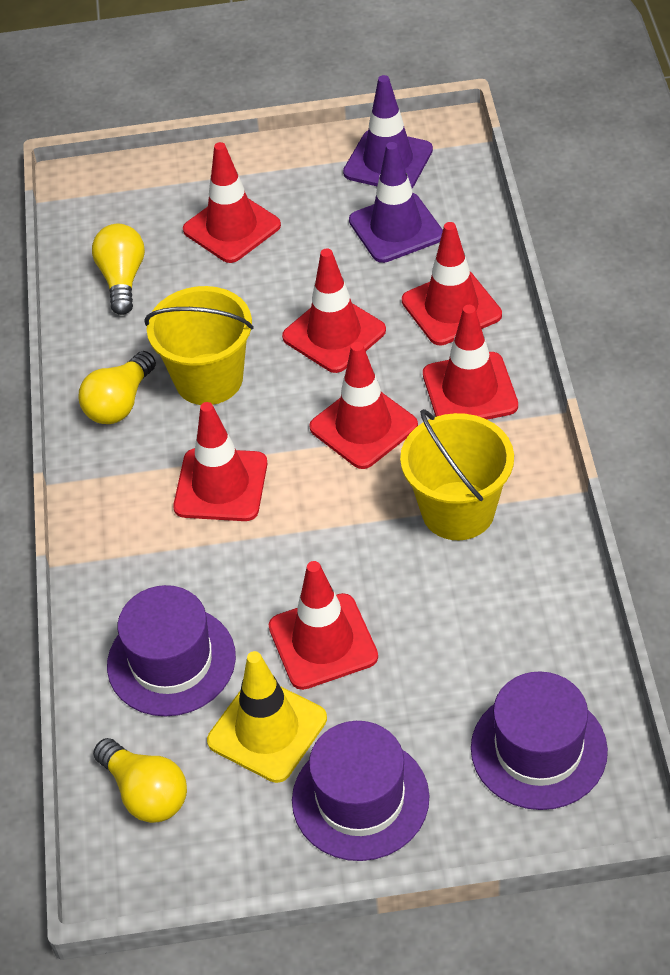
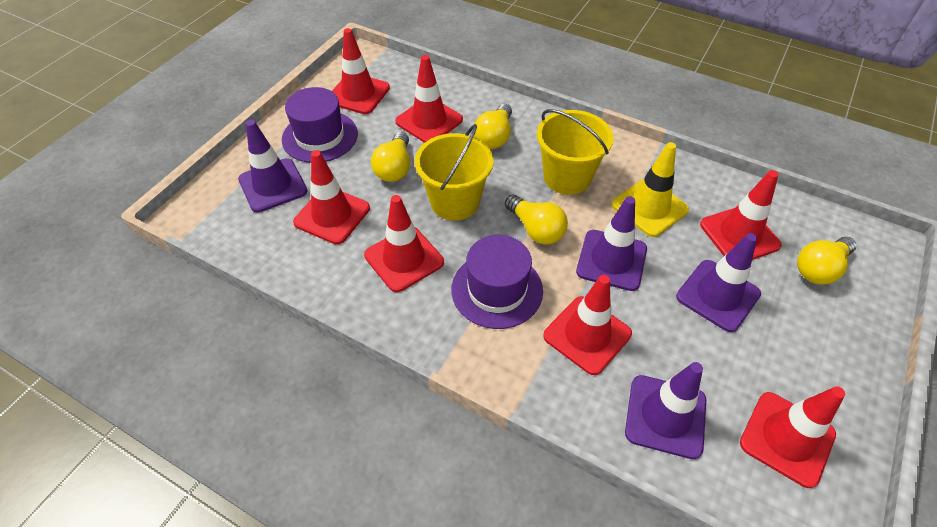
purple hat: 3 -> 2
purple traffic cone: 2 -> 4
yellow light bulb: 3 -> 4

